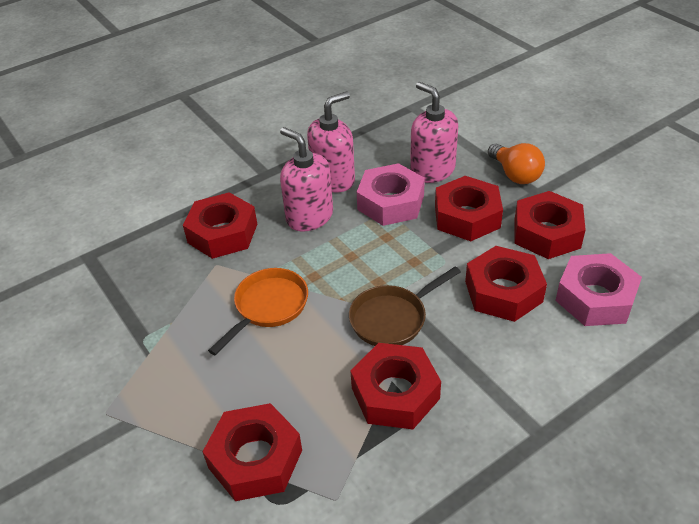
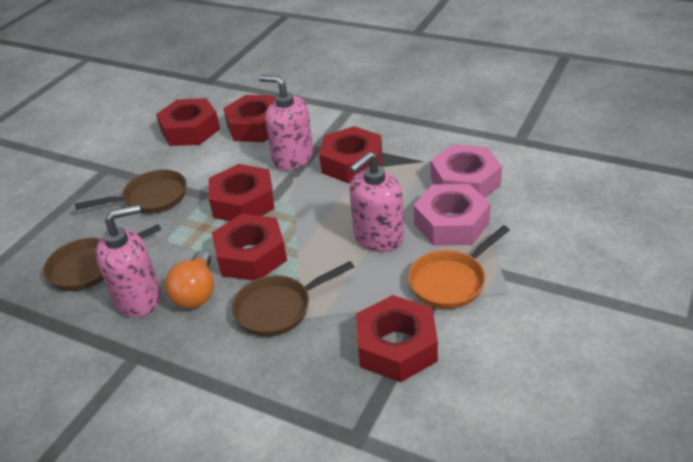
brown pan: 1 -> 3

